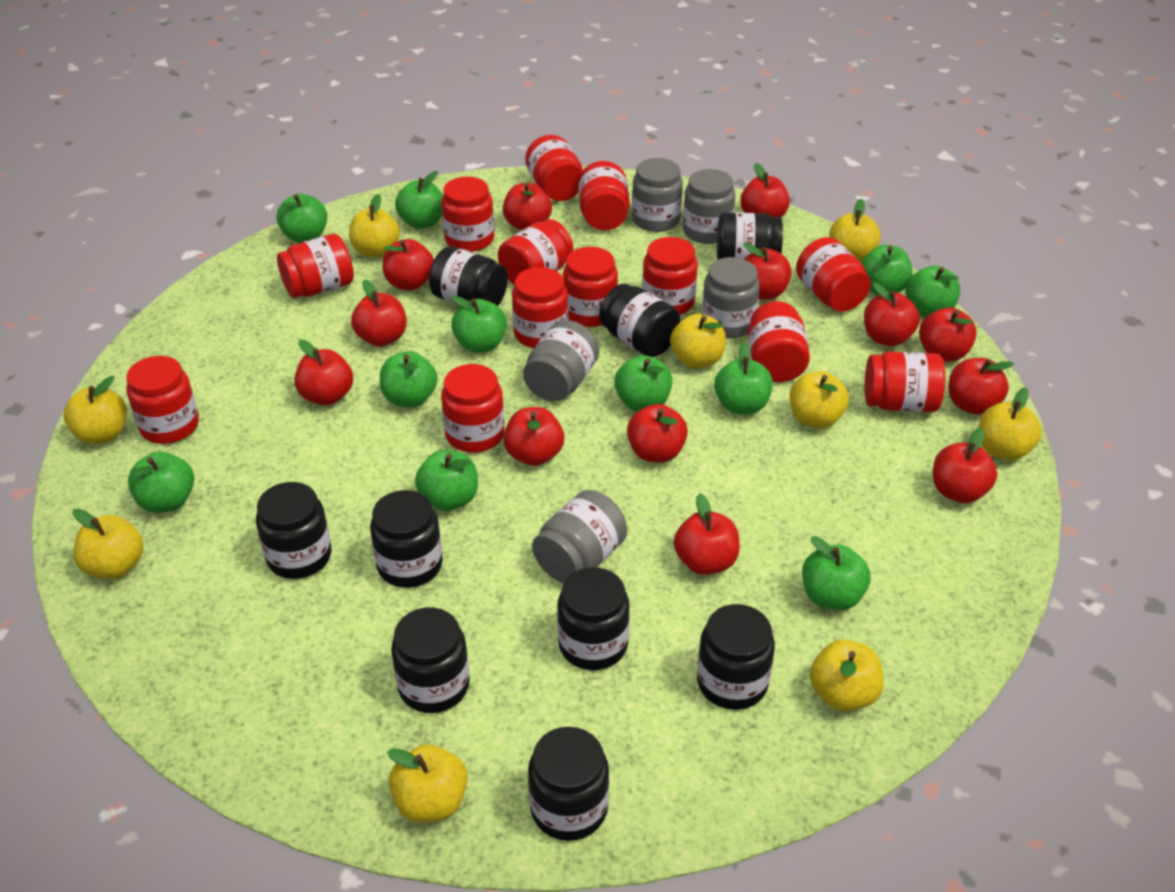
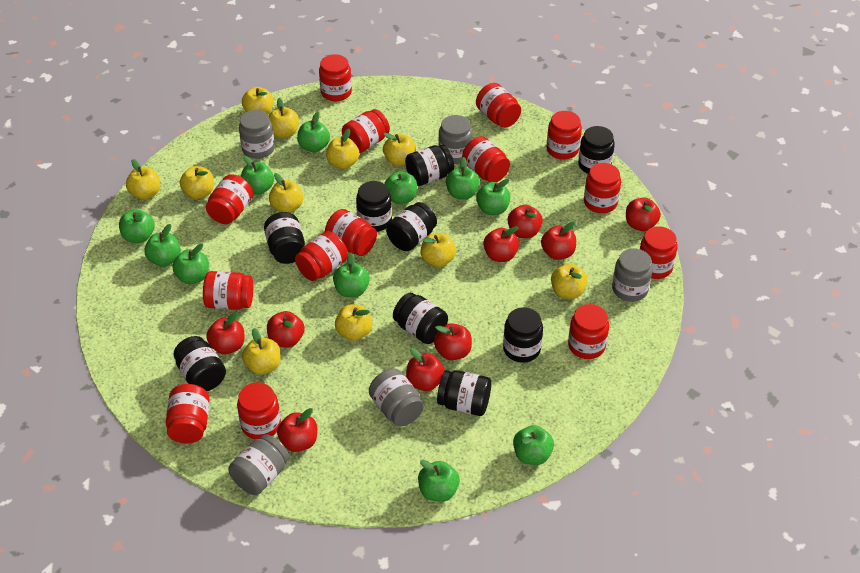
red apple: 13 -> 9
red jar: 13 -> 14
yellow apple: 9 -> 11

